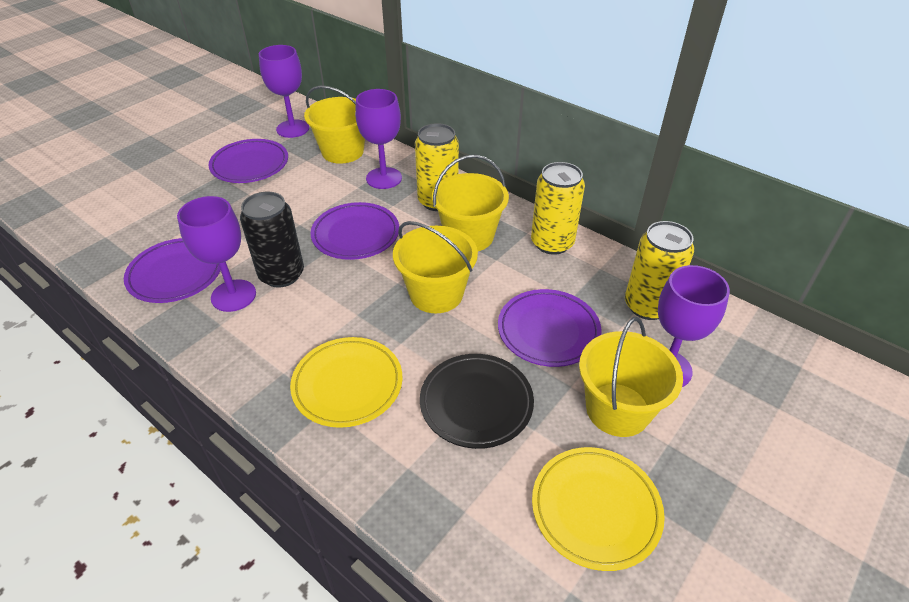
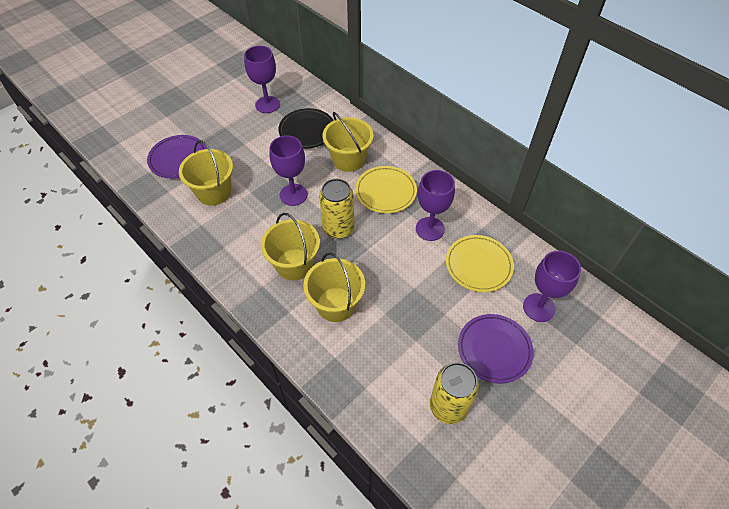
black can: 1 -> 0
purple plate: 4 -> 2
yellow can: 3 -> 2

